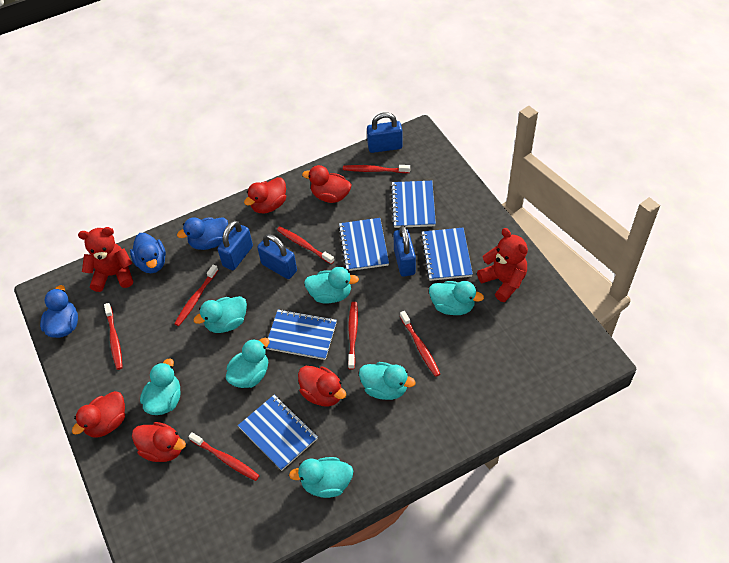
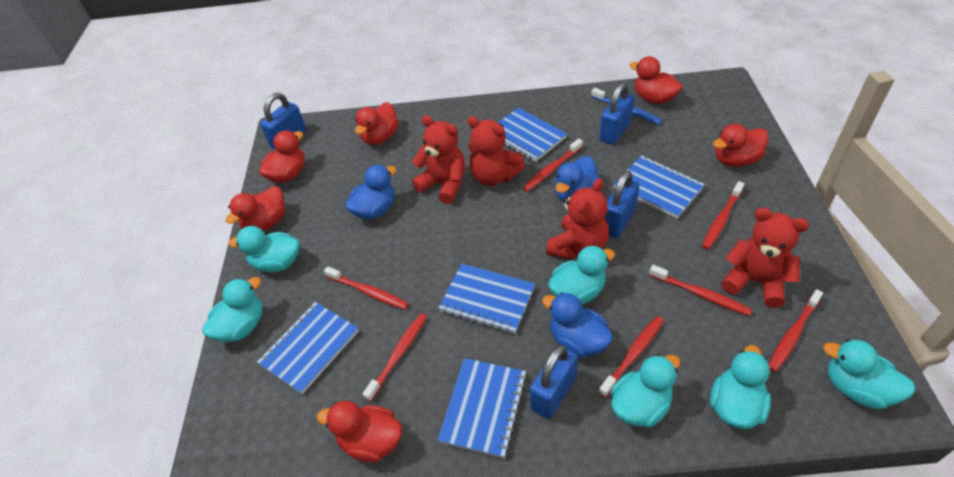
blue toothbrush: 0 -> 1
red duck: 5 -> 6
red teddy bear: 2 -> 4
turquoise duck: 7 -> 6

